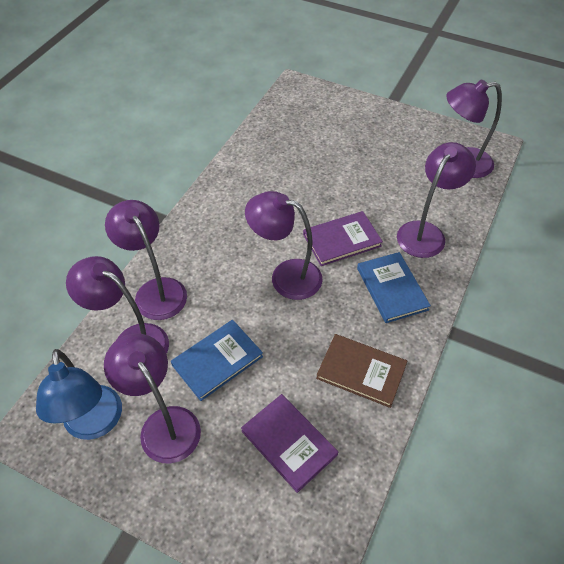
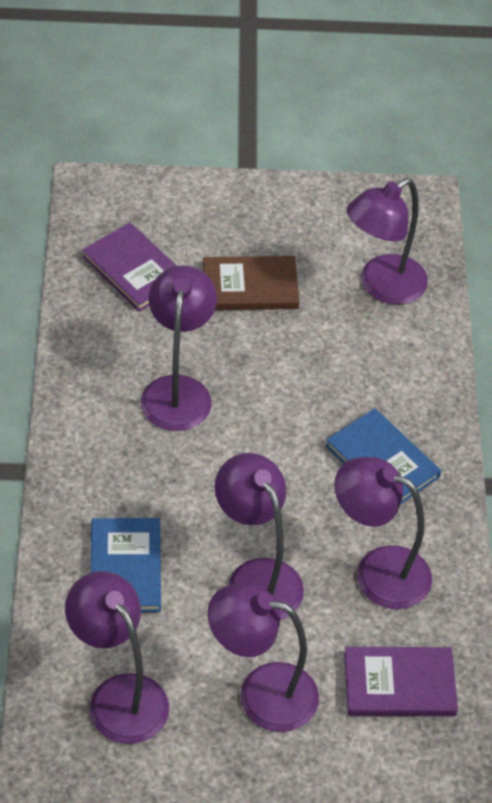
blue lamp: 1 -> 0

